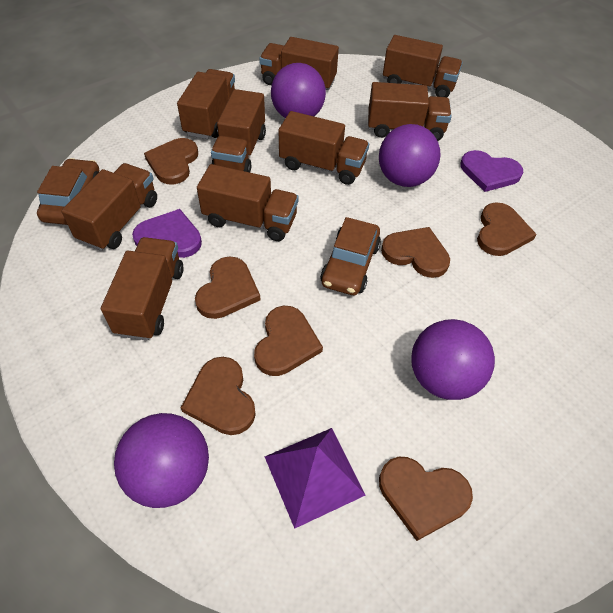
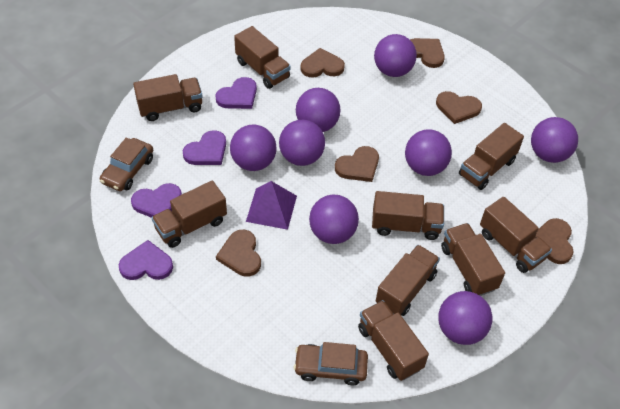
brown heart: 7 -> 6
purple ball: 4 -> 8
purple heart: 2 -> 4

